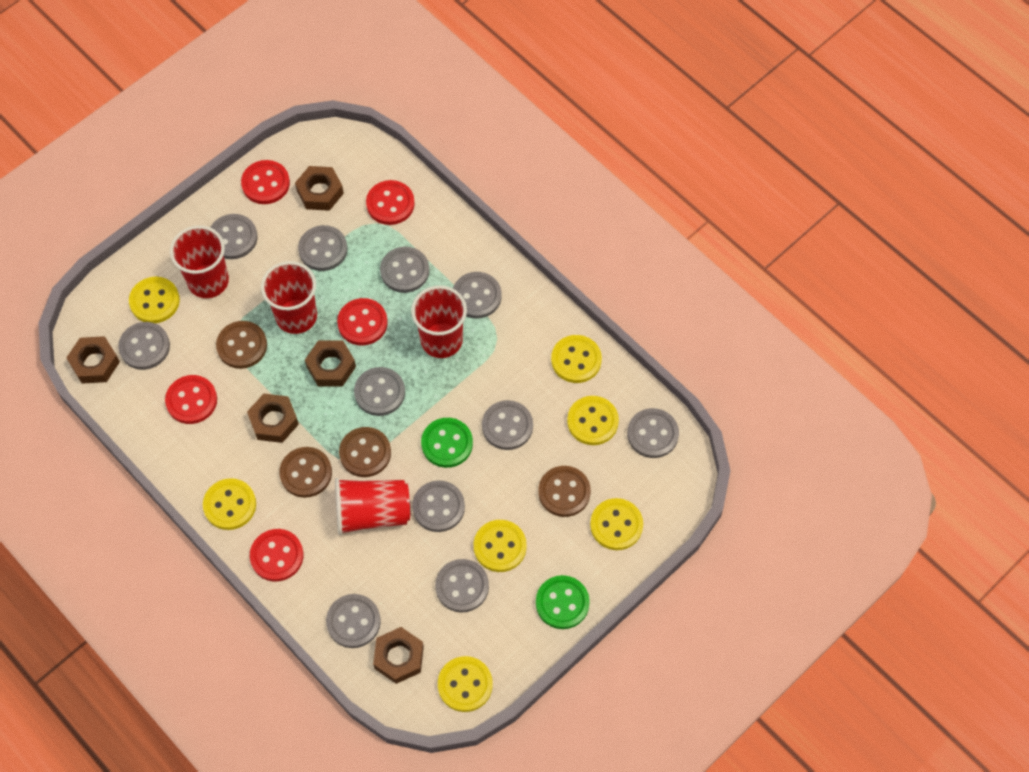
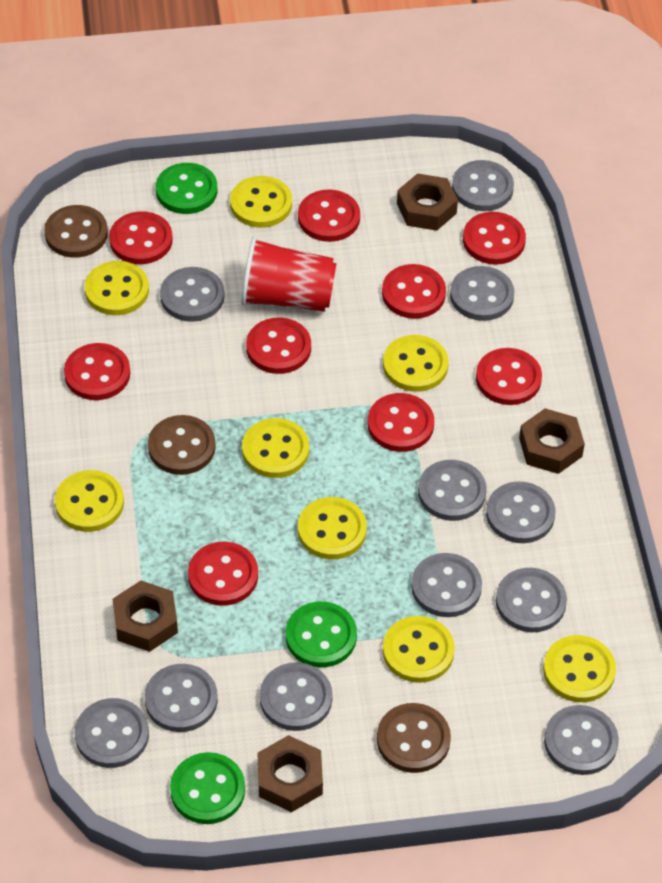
brown button: 4 -> 3
brown nut: 5 -> 4
green button: 2 -> 3
red button: 5 -> 9
red cup: 4 -> 1
yellow button: 7 -> 8

